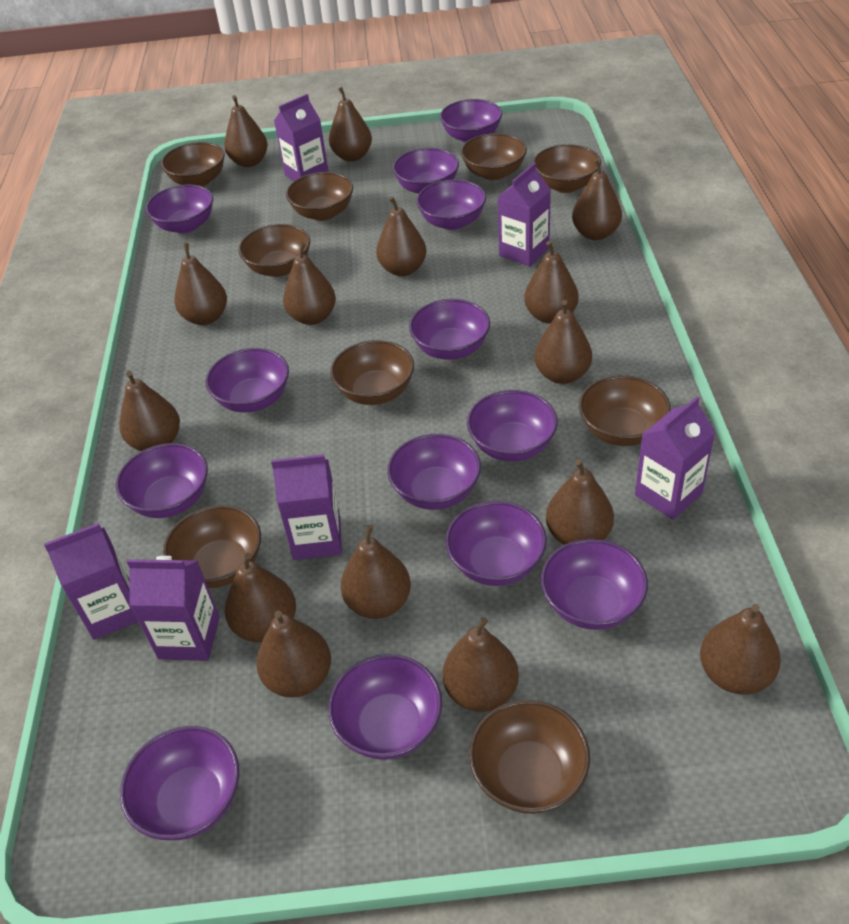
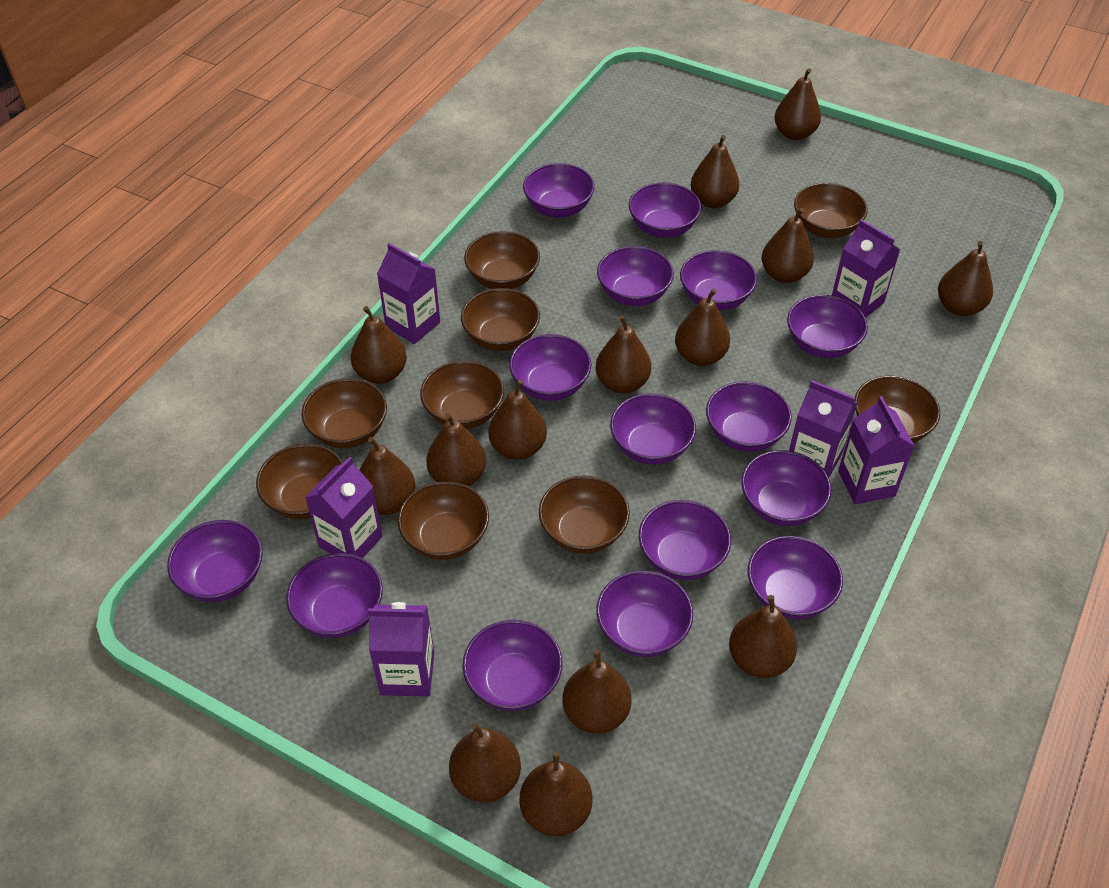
brown pear: 15 -> 14
purple bowl: 13 -> 15

